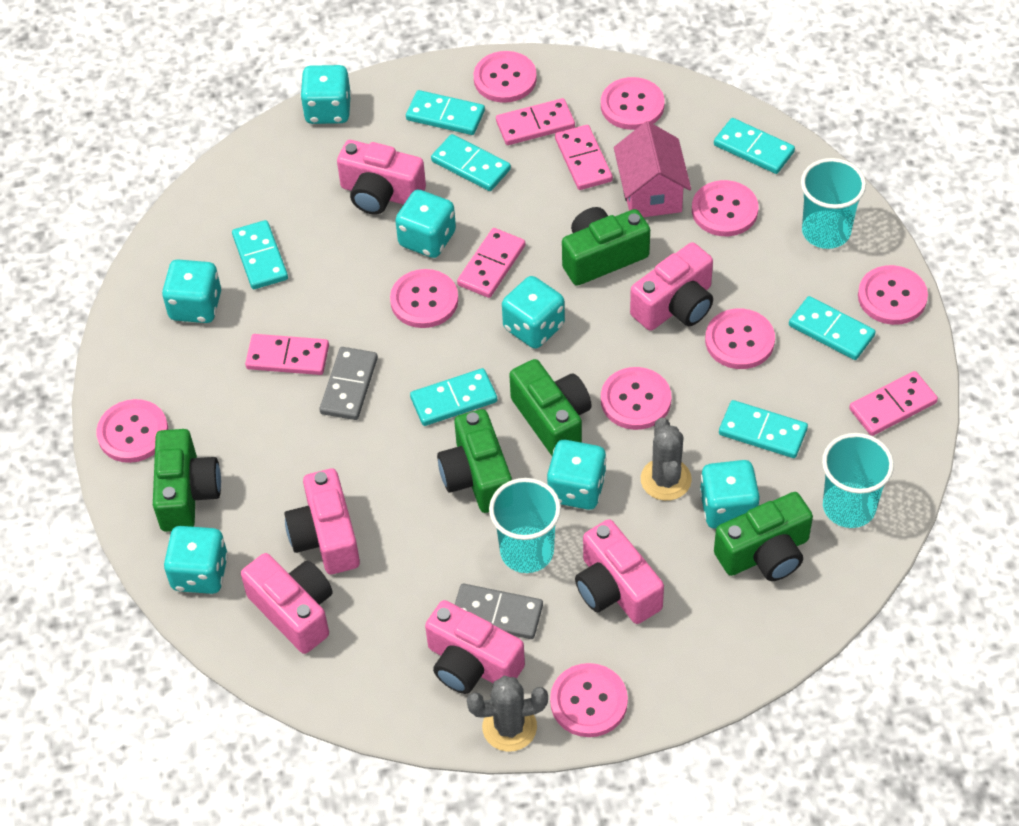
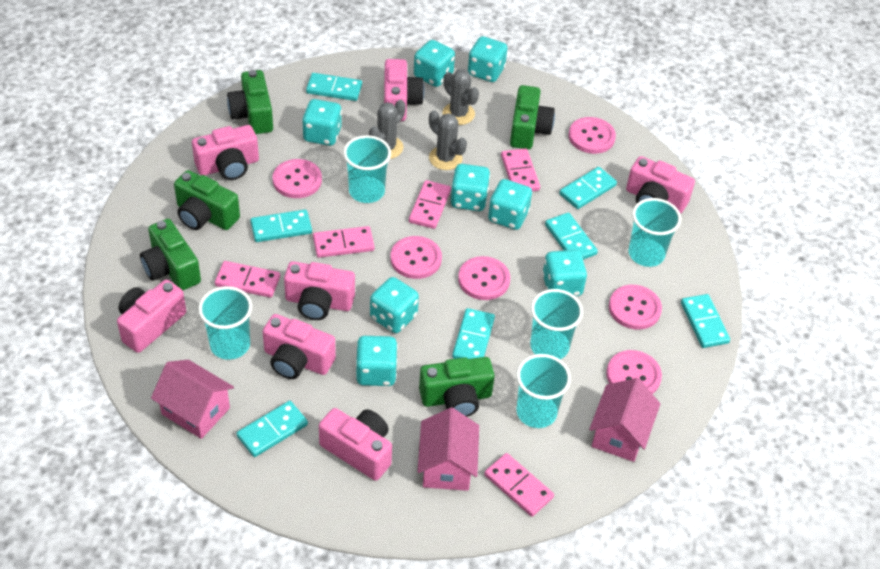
grey cactus: 2 -> 3
grey domino: 2 -> 0
pink button: 9 -> 6
pink camera: 6 -> 7
pink house: 1 -> 3
turquoise cup: 3 -> 5
turquoise dice: 7 -> 8

